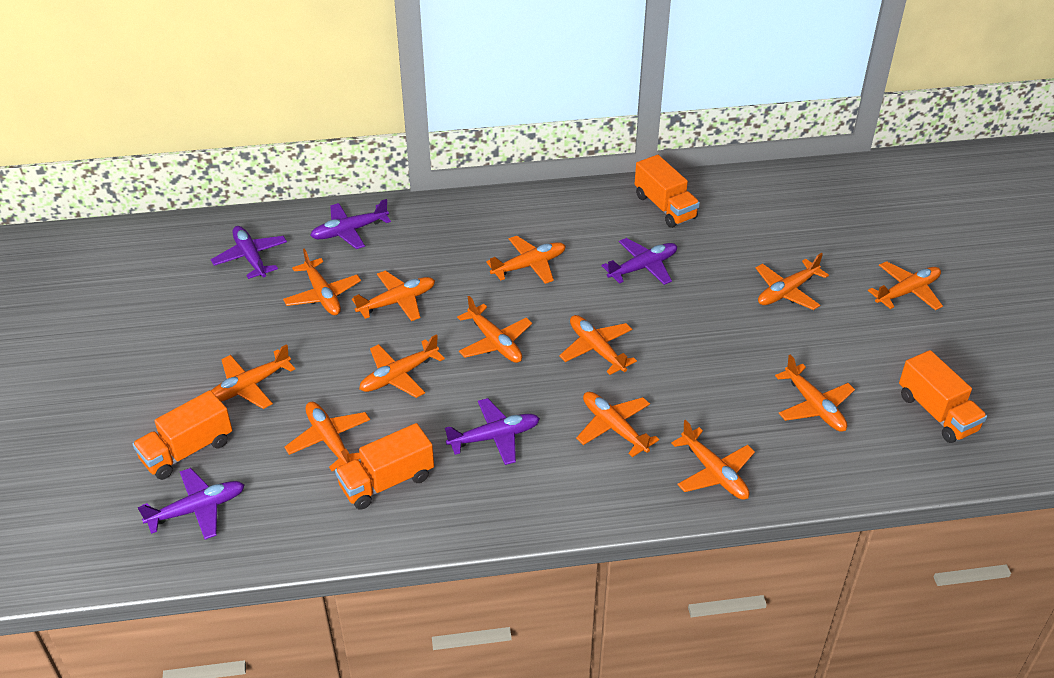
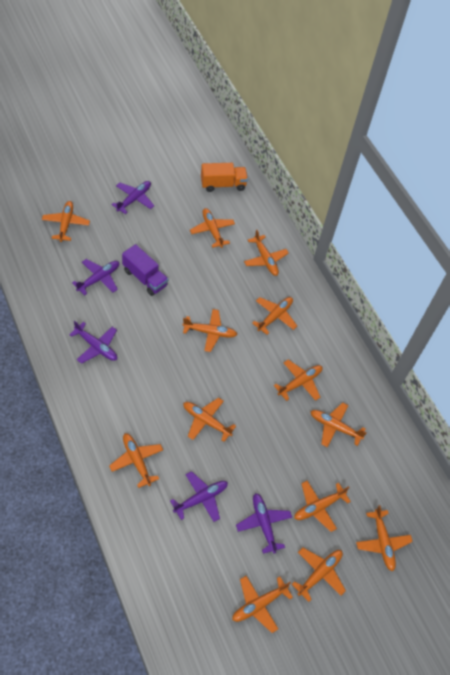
orange truck: 4 -> 1
purple truck: 0 -> 1

